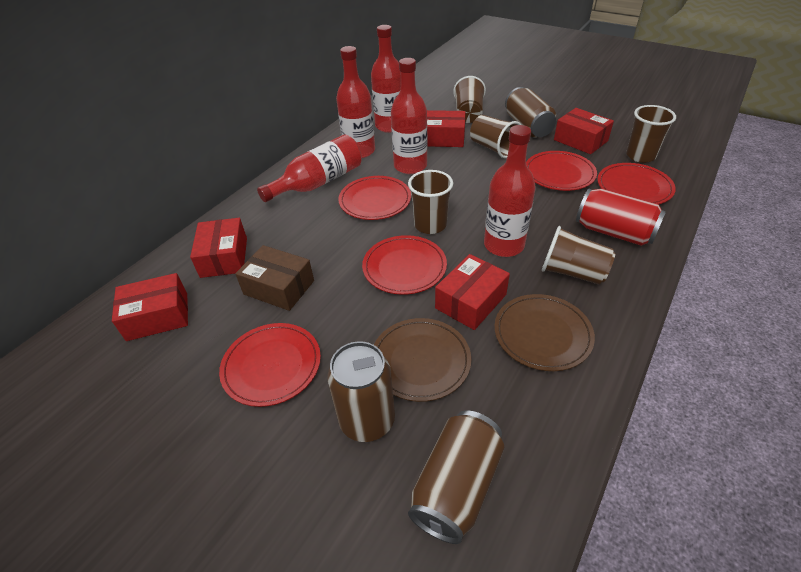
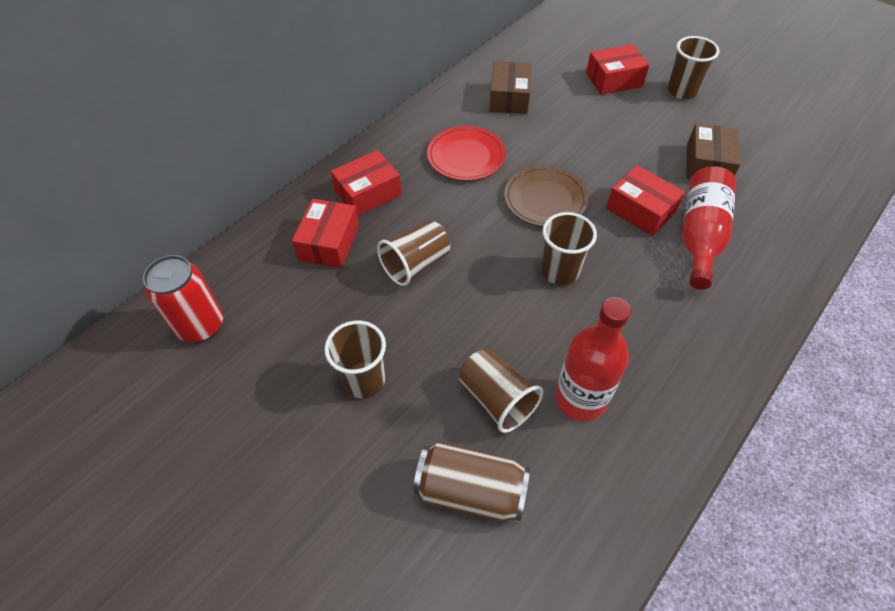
brown box: 1 -> 2
brown can: 3 -> 1
brown plate: 2 -> 1
red bottle: 5 -> 2
red box: 5 -> 4
red plate: 5 -> 1

